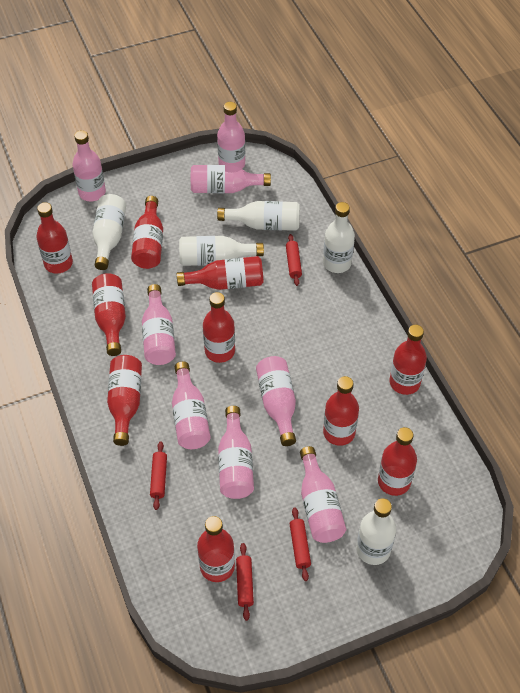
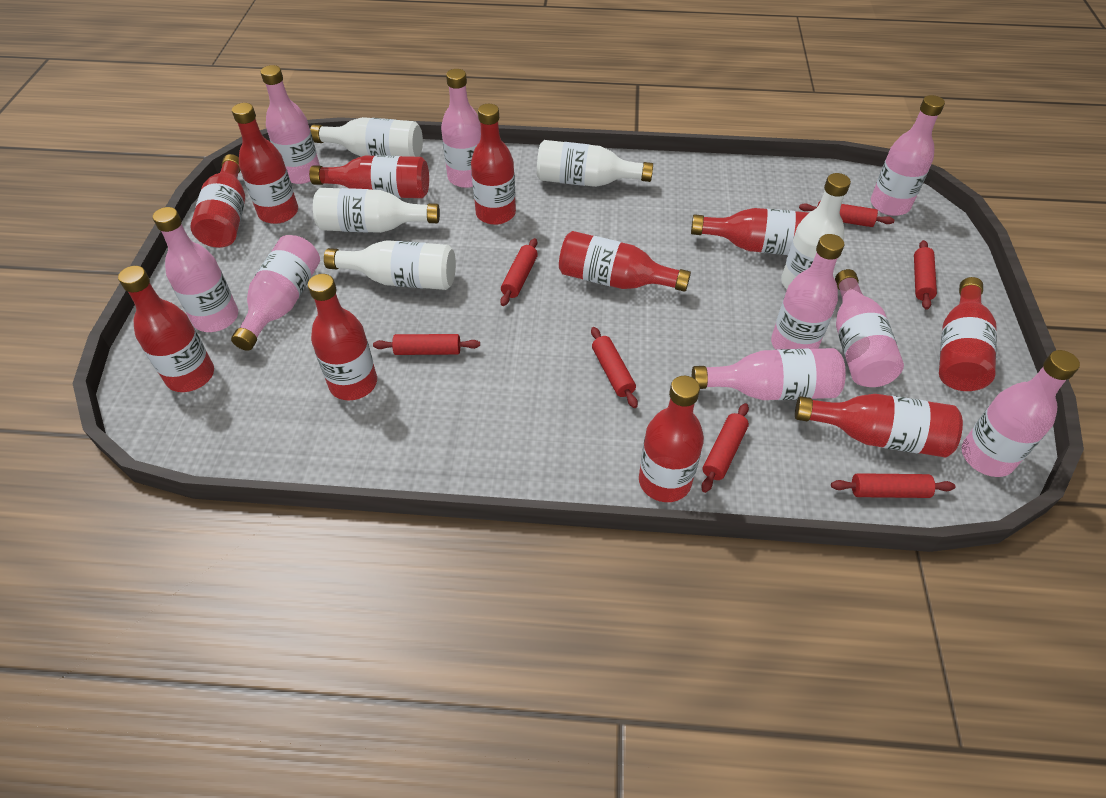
pink bottle: 8 -> 9
red bottle: 10 -> 11
red rolling pin: 4 -> 7

